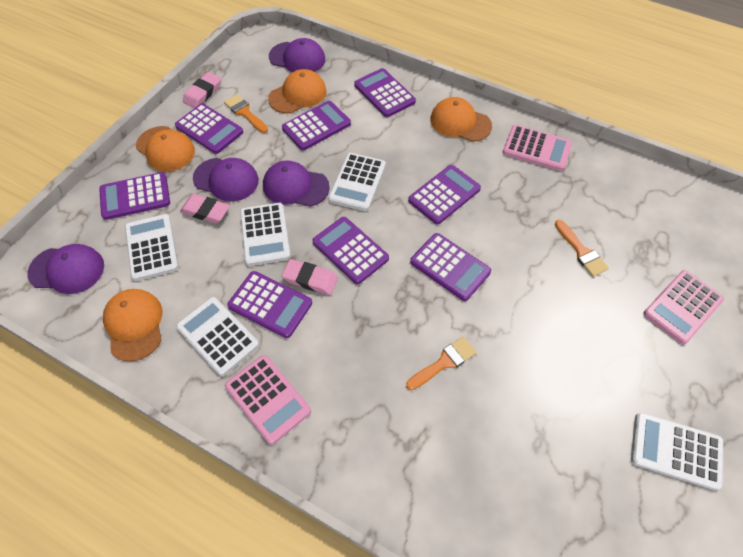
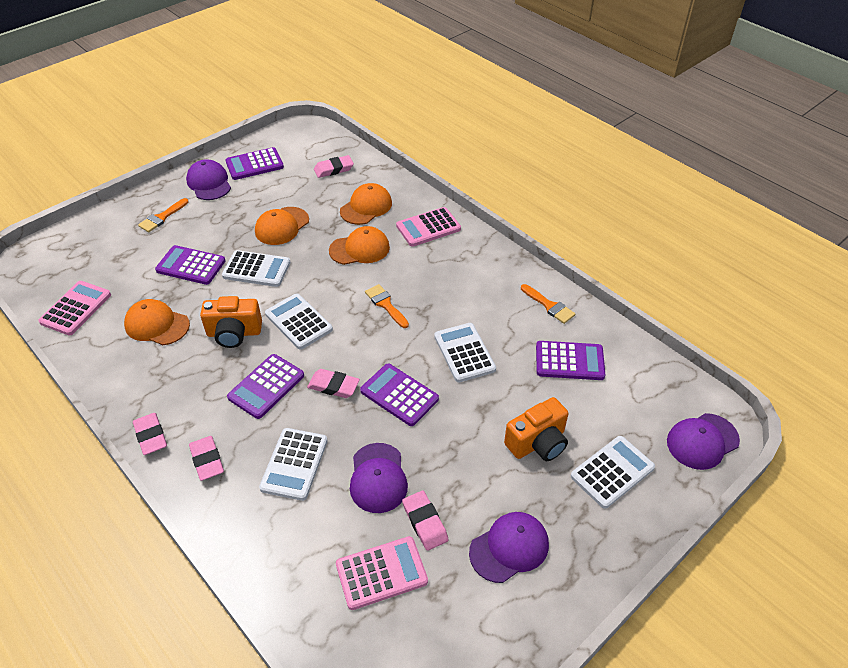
orange camera: 0 -> 2
pink eraser: 3 -> 5
purple calculator: 8 -> 5

